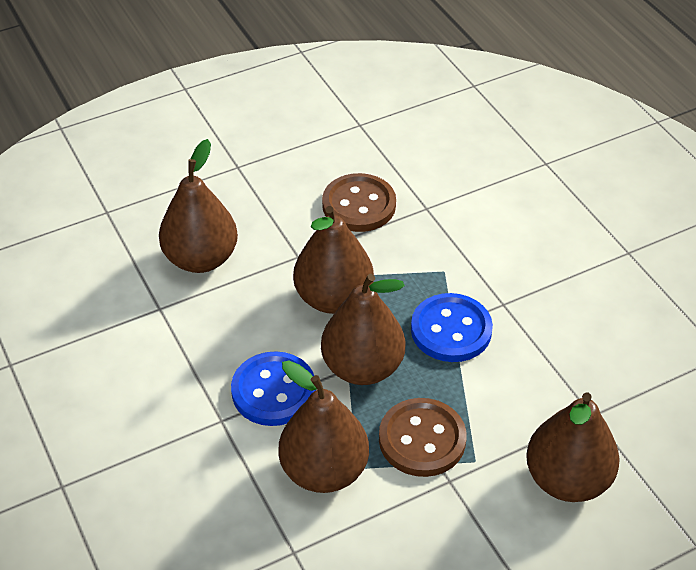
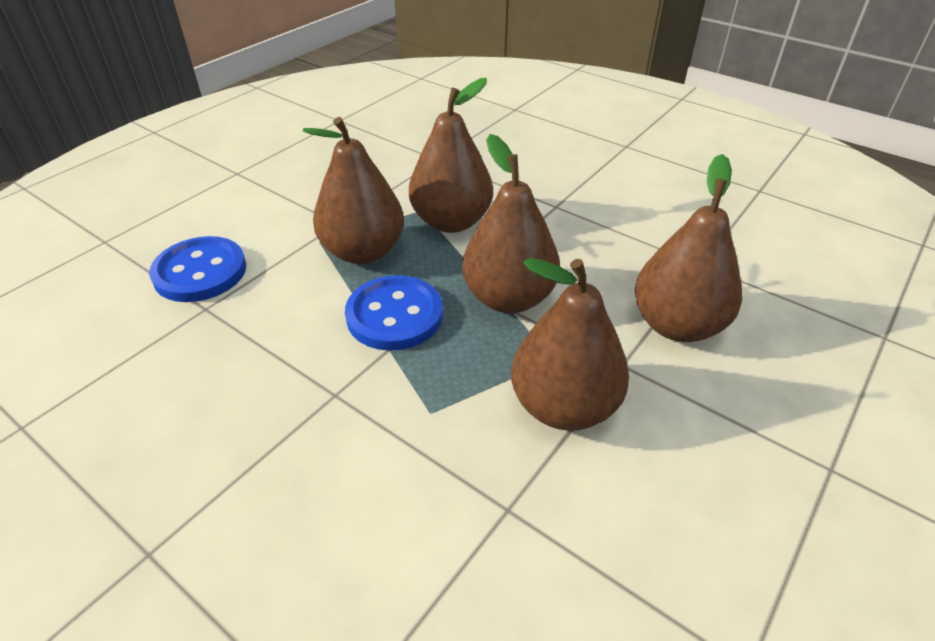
brown button: 2 -> 0

